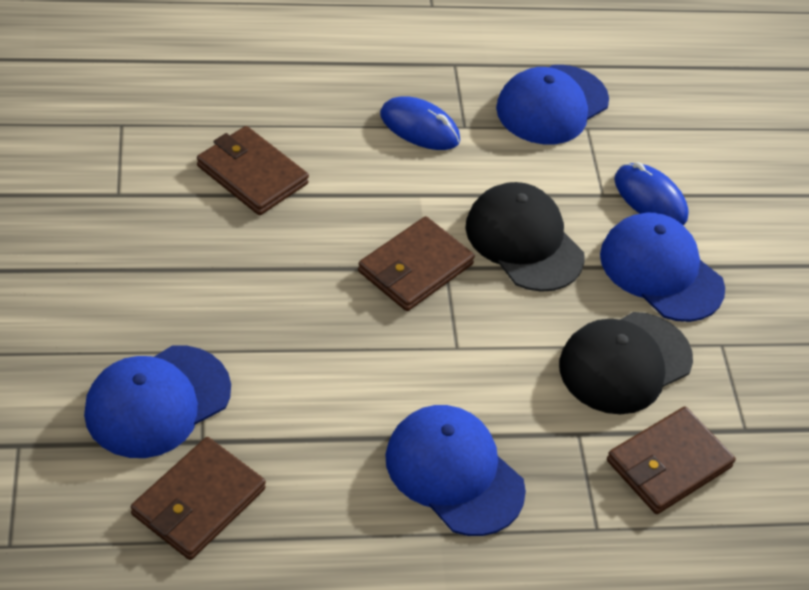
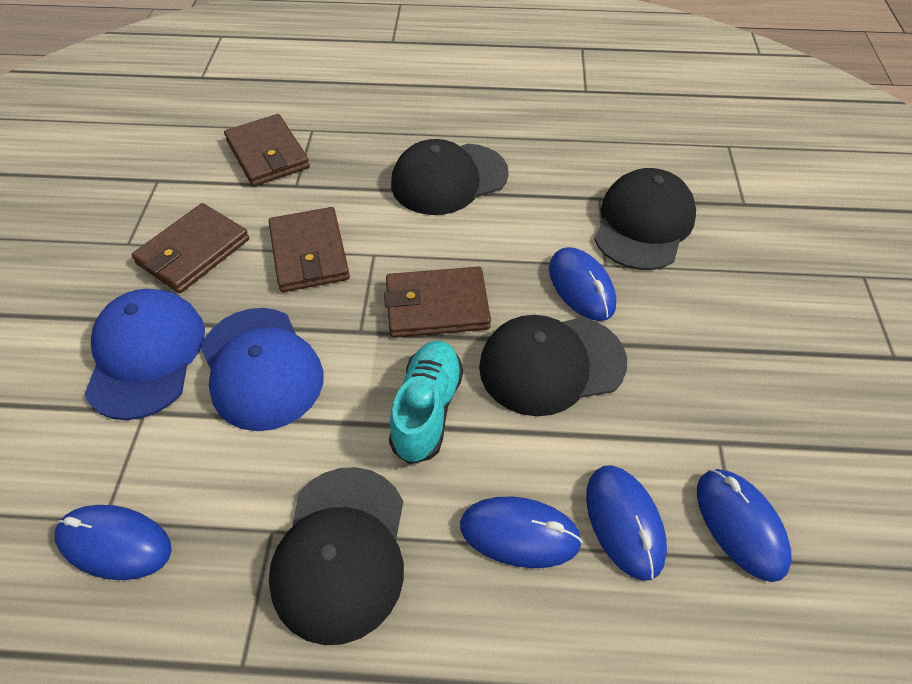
black cap: 2 -> 4
blue cap: 4 -> 2
blue mouse: 2 -> 5
turquoise shoe: 0 -> 1

